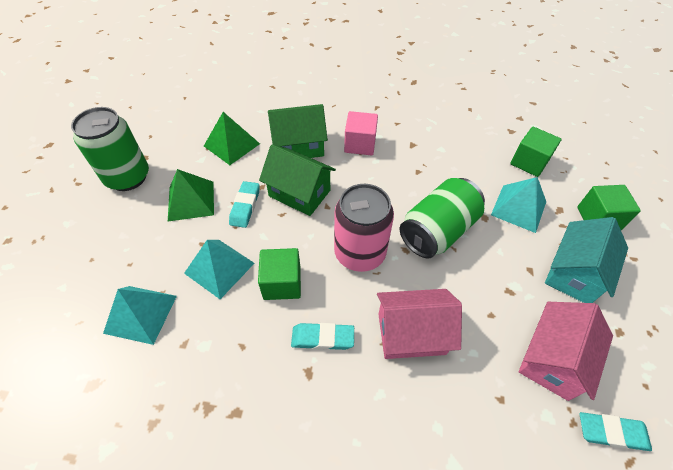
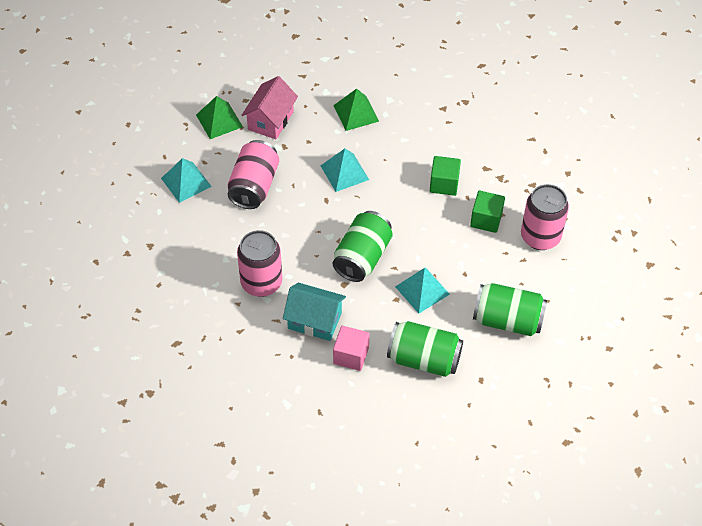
green can: 2 -> 3
green cube: 3 -> 2
green house: 2 -> 0
pink can: 1 -> 3
pink house: 2 -> 1
turquoise eraser: 3 -> 0

